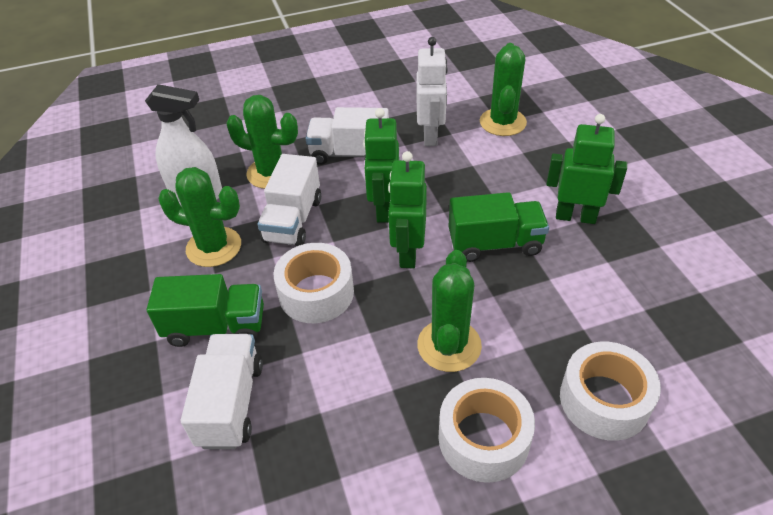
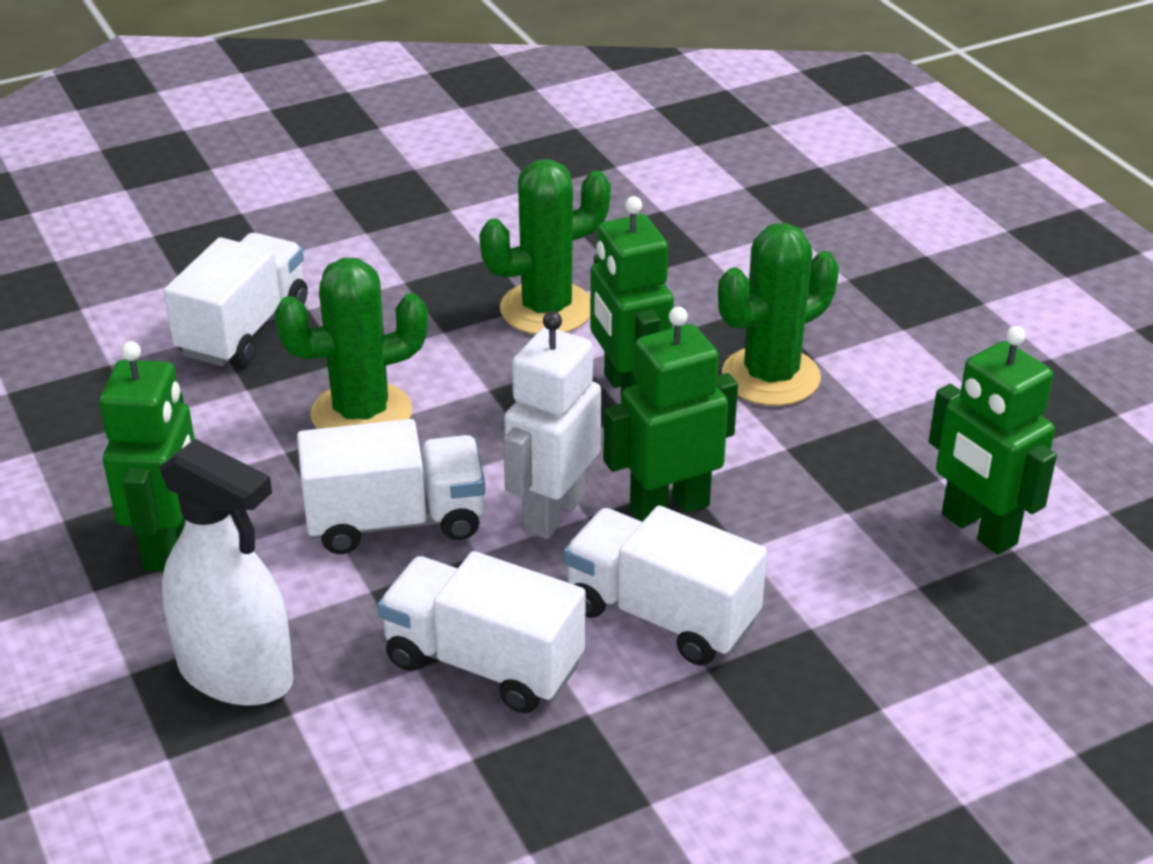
green cactus: 4 -> 3
green robot: 3 -> 4
green truck: 2 -> 0
white tape: 3 -> 0
white truck: 3 -> 4

